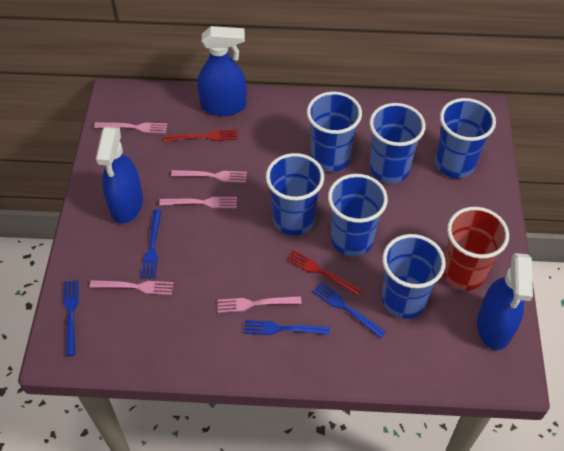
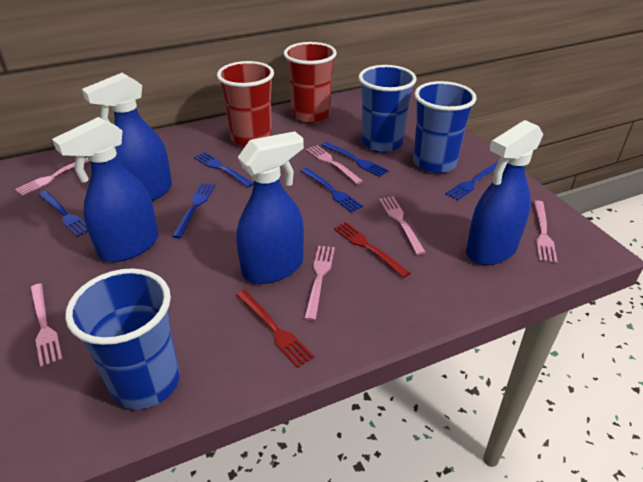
blue cup: 6 -> 3
blue fork: 4 -> 6
blue spray bottle: 3 -> 4
pink fork: 5 -> 6
red cup: 1 -> 2

